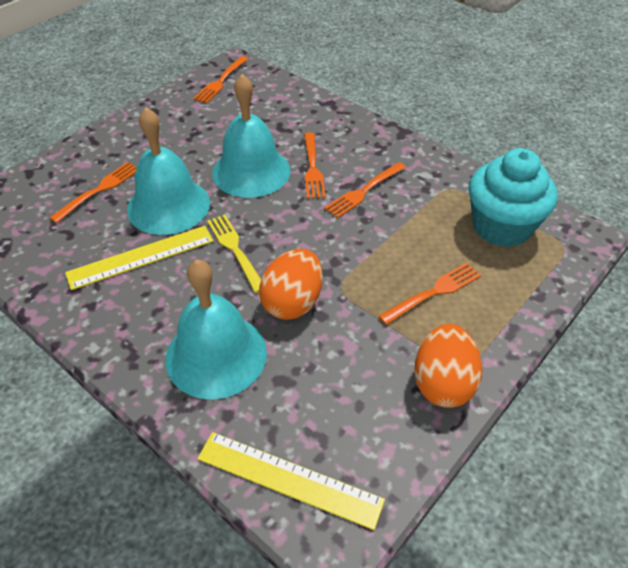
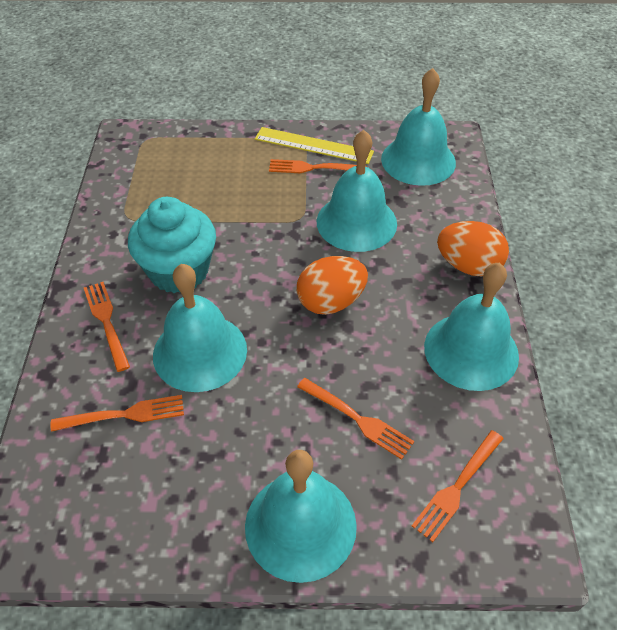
turquoise bell: 3 -> 5
yellow fork: 1 -> 0
yellow ruler: 2 -> 1

